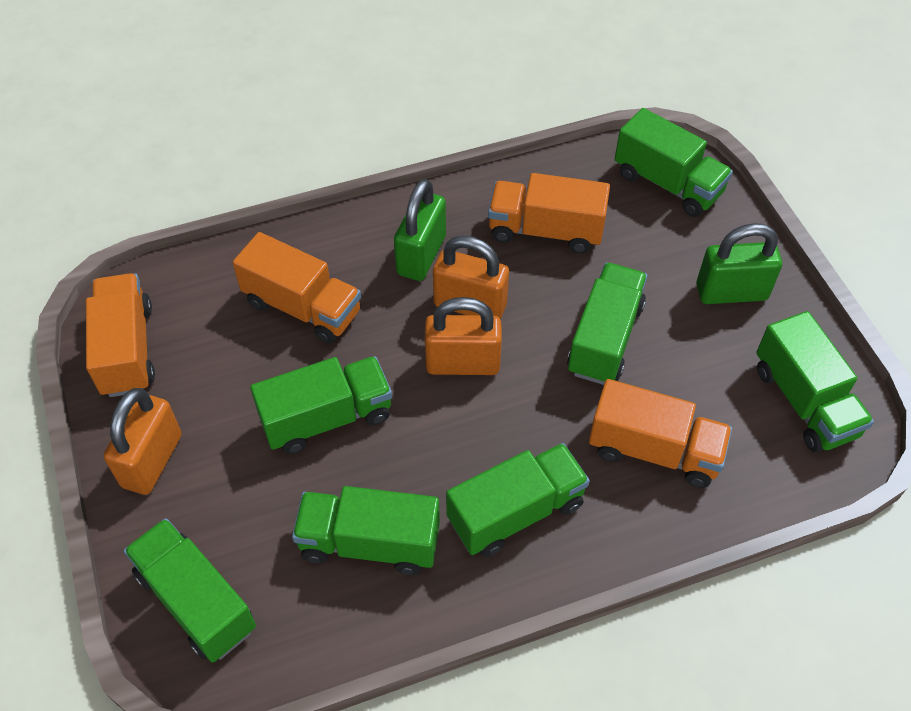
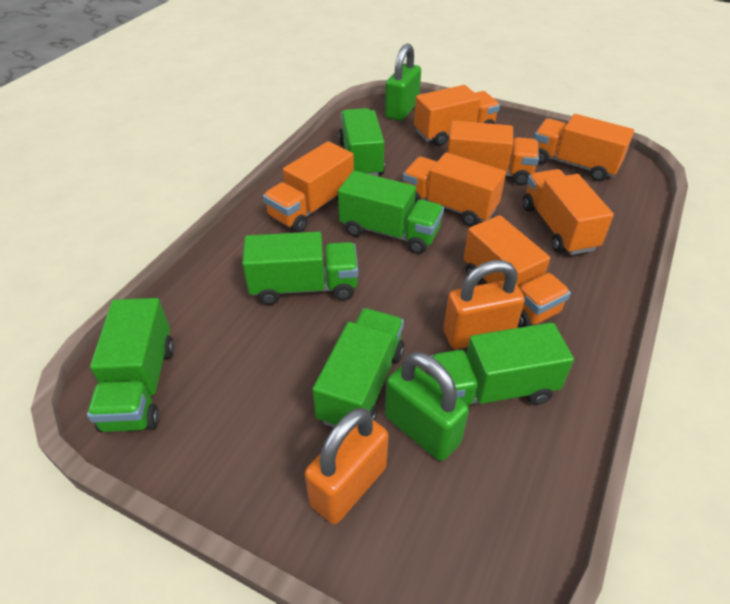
green truck: 7 -> 6
orange padlock: 3 -> 2
orange truck: 4 -> 7

